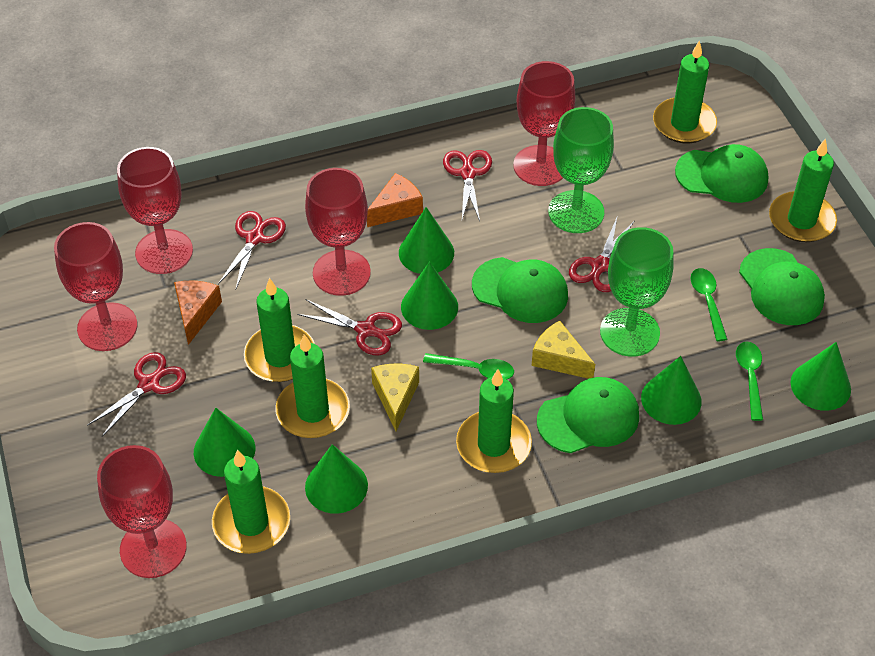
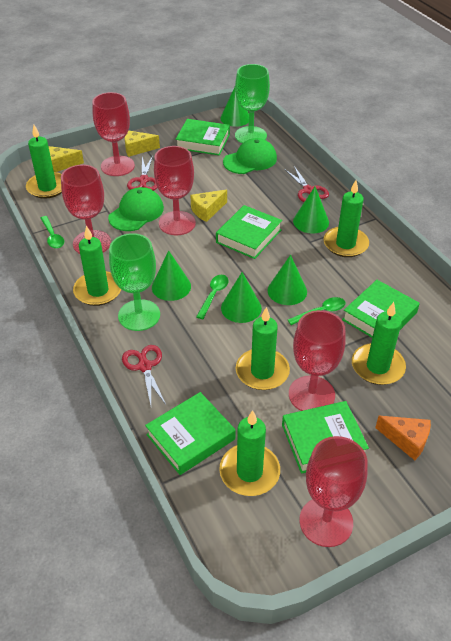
green book: 0 -> 5
green cap: 4 -> 2
green cone: 6 -> 5
orange cheese: 2 -> 1
red scissors: 5 -> 3
yellow cheese: 2 -> 3

